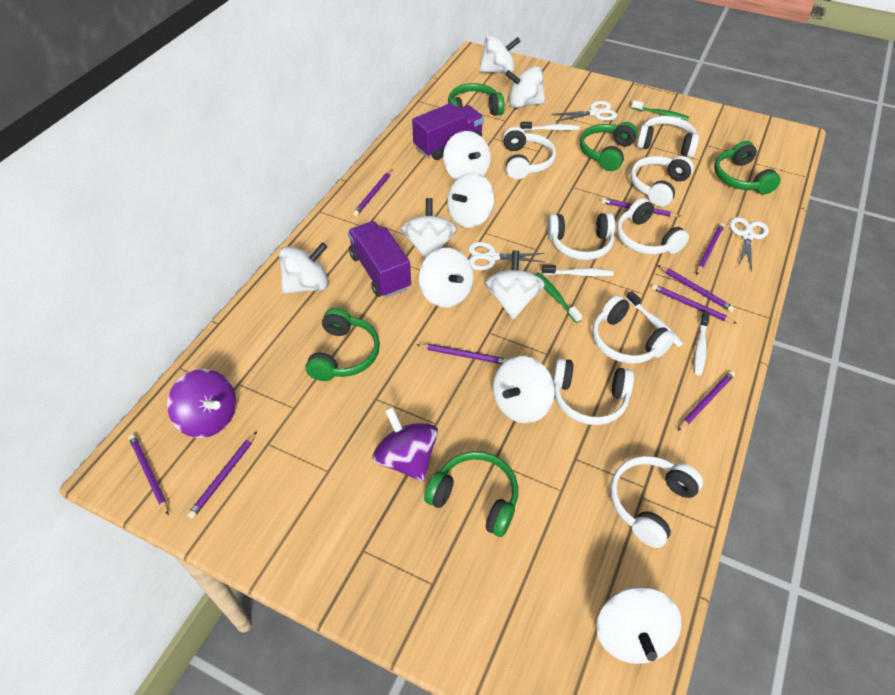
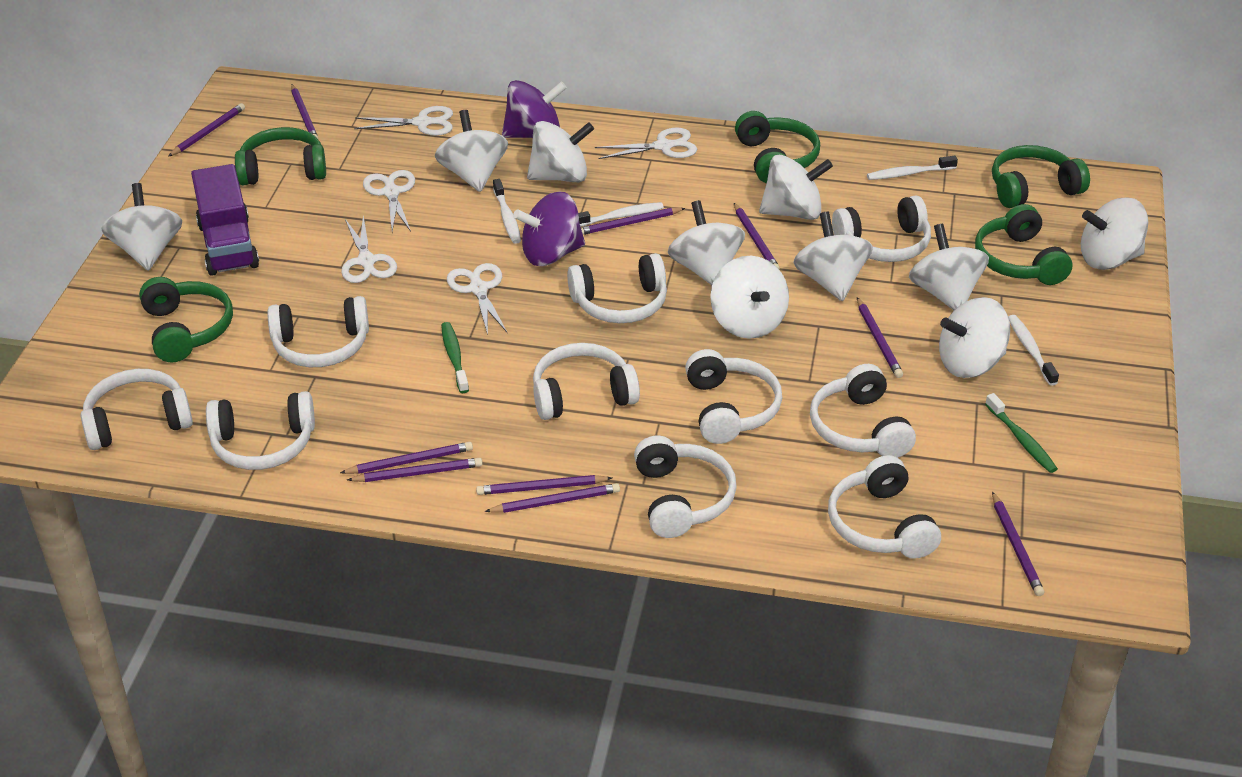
purple pencil: 9 -> 10
purple truck: 2 -> 1
white headphones: 8 -> 10
white scissors: 3 -> 5

